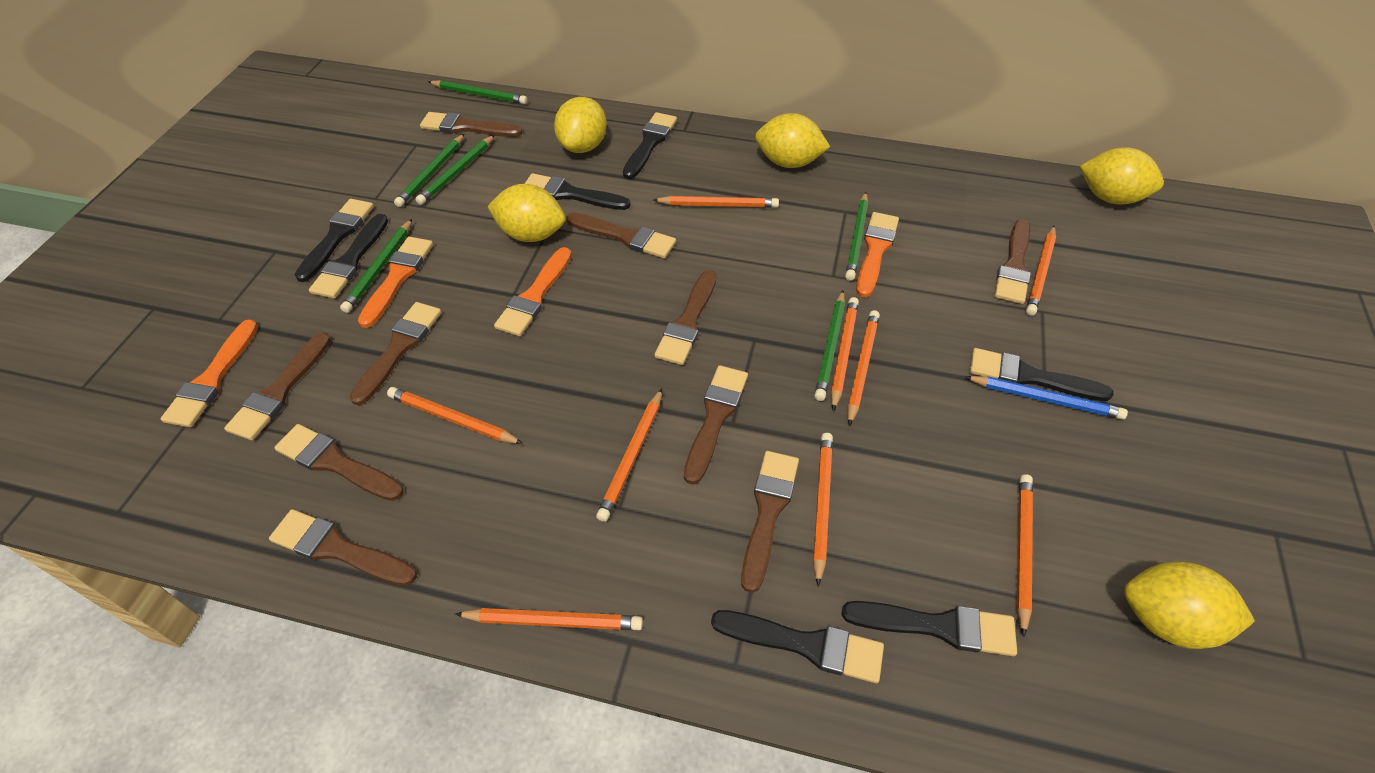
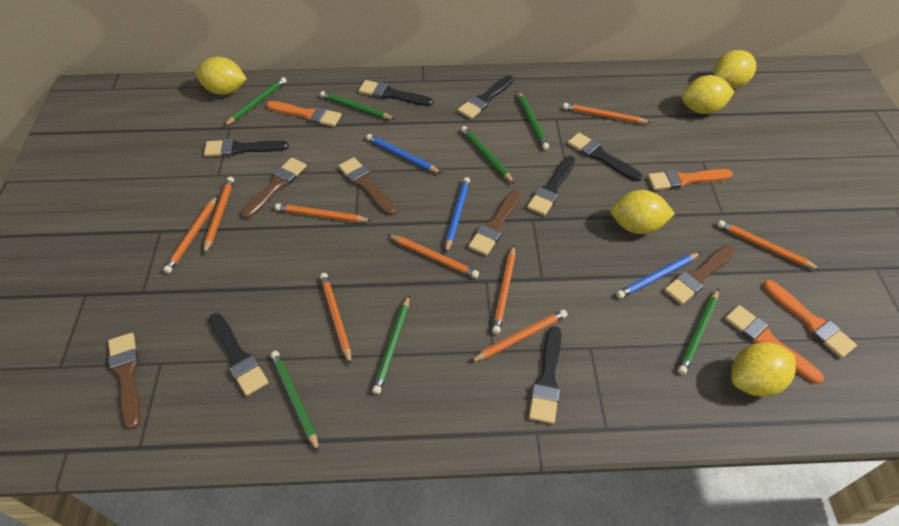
blue pencil: 1 -> 3
brown brush: 10 -> 5
green pencil: 6 -> 7

